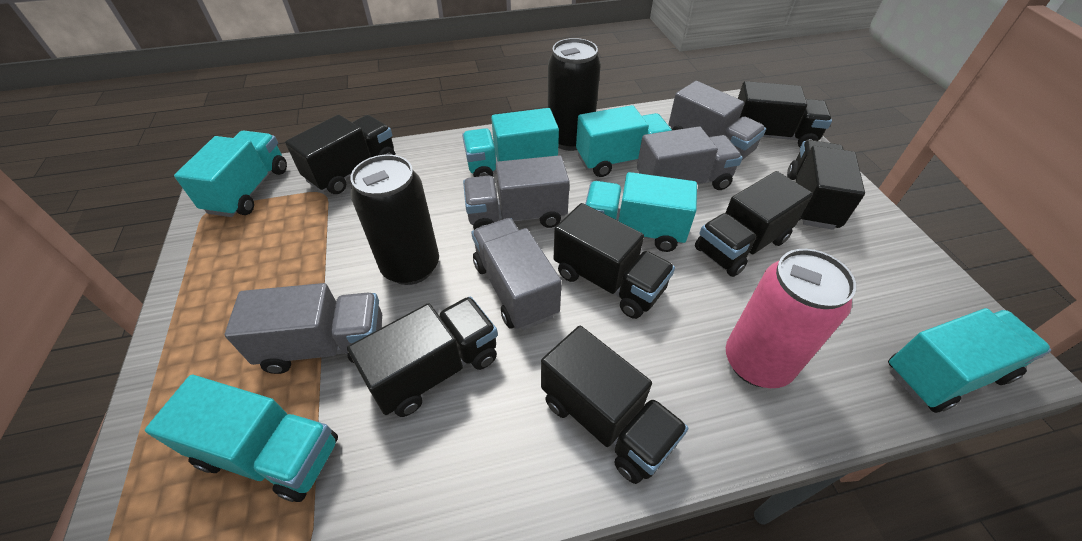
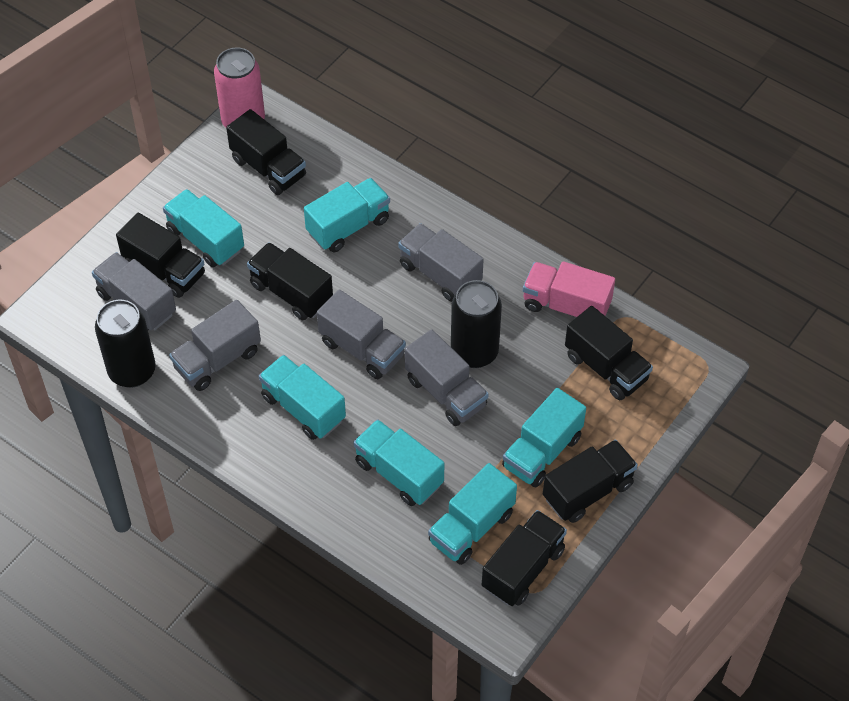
black truck: 7 -> 6
pink truck: 0 -> 1

